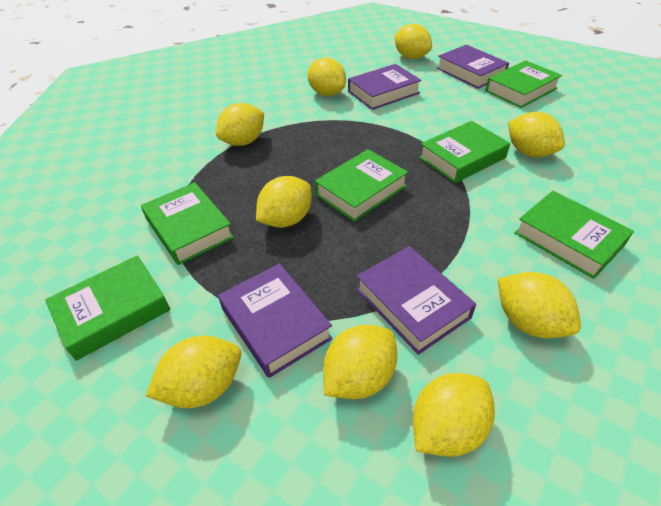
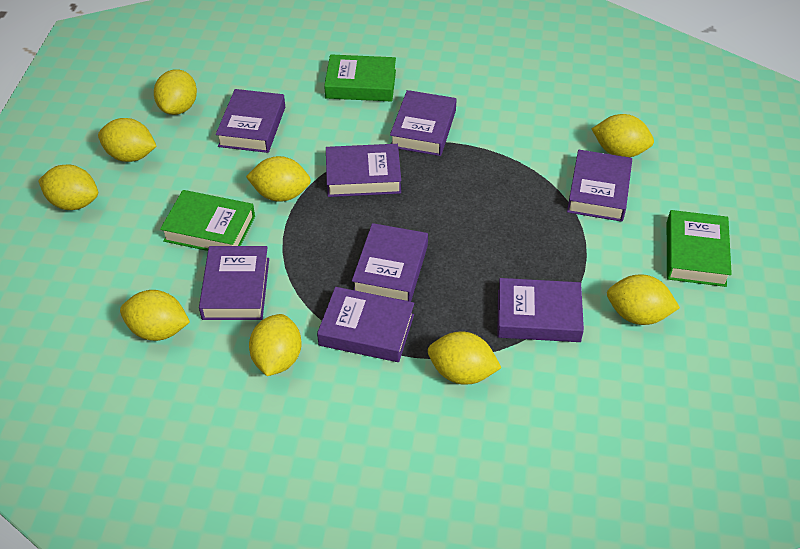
green book: 6 -> 3
purple book: 4 -> 8

